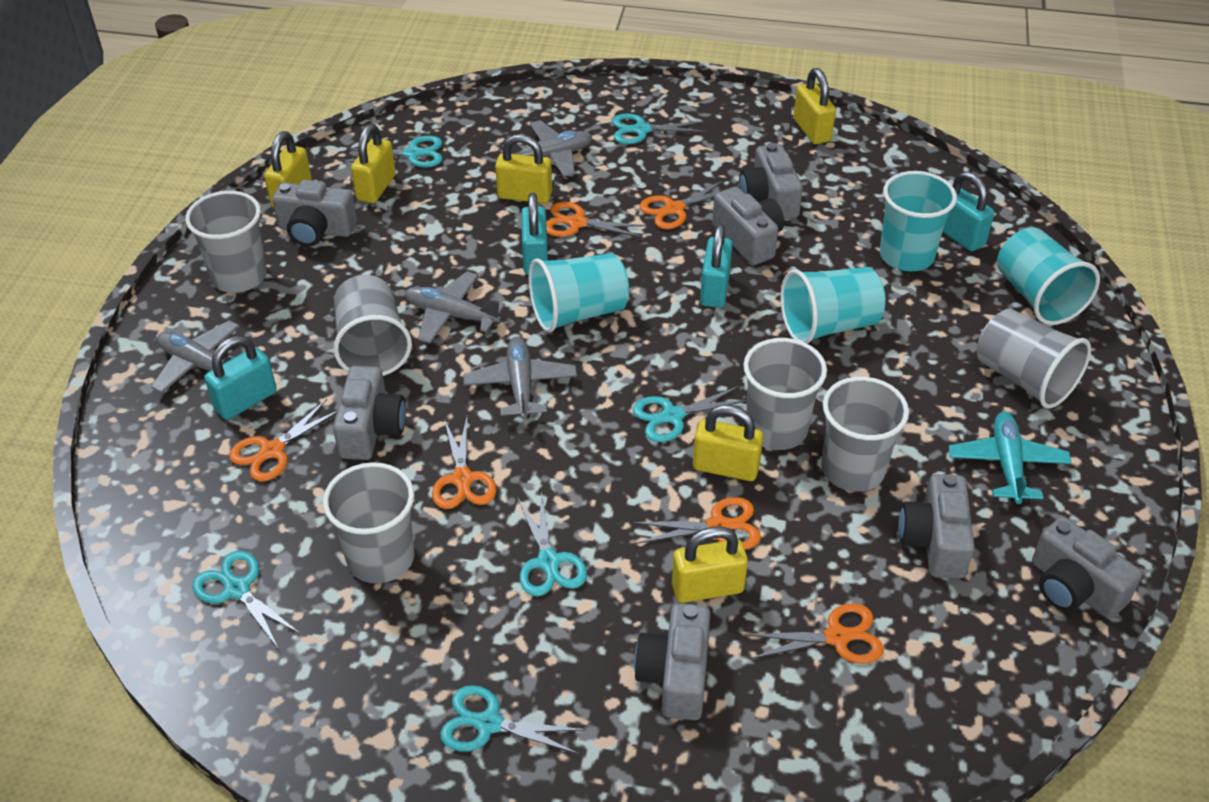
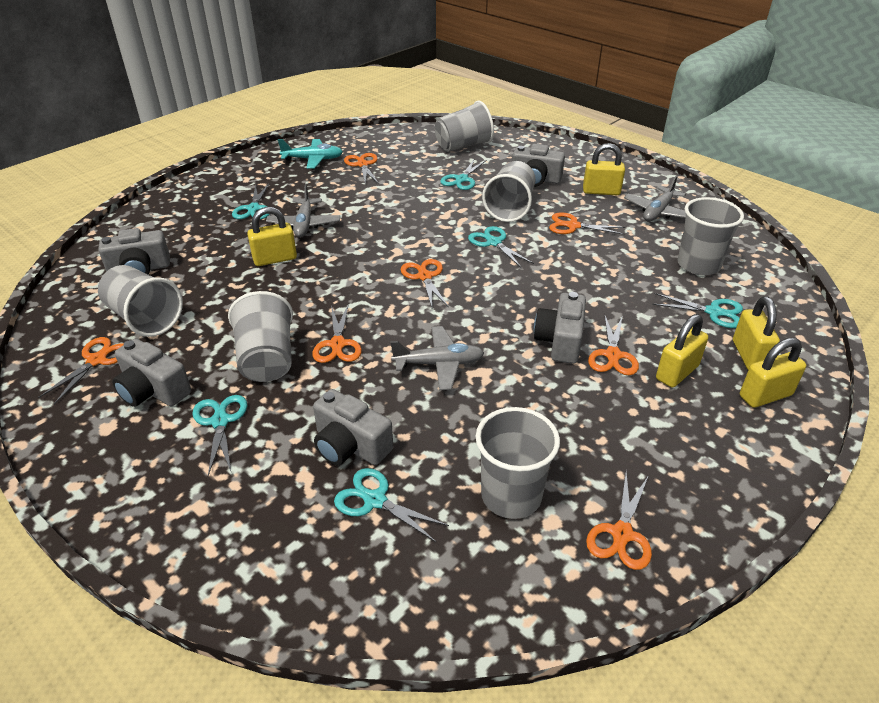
grey camera: 7 -> 5
grey plane: 4 -> 3
orange scissors: 6 -> 7
turquoise cup: 4 -> 0
turquoise padlock: 4 -> 0
yellow padlock: 6 -> 5

